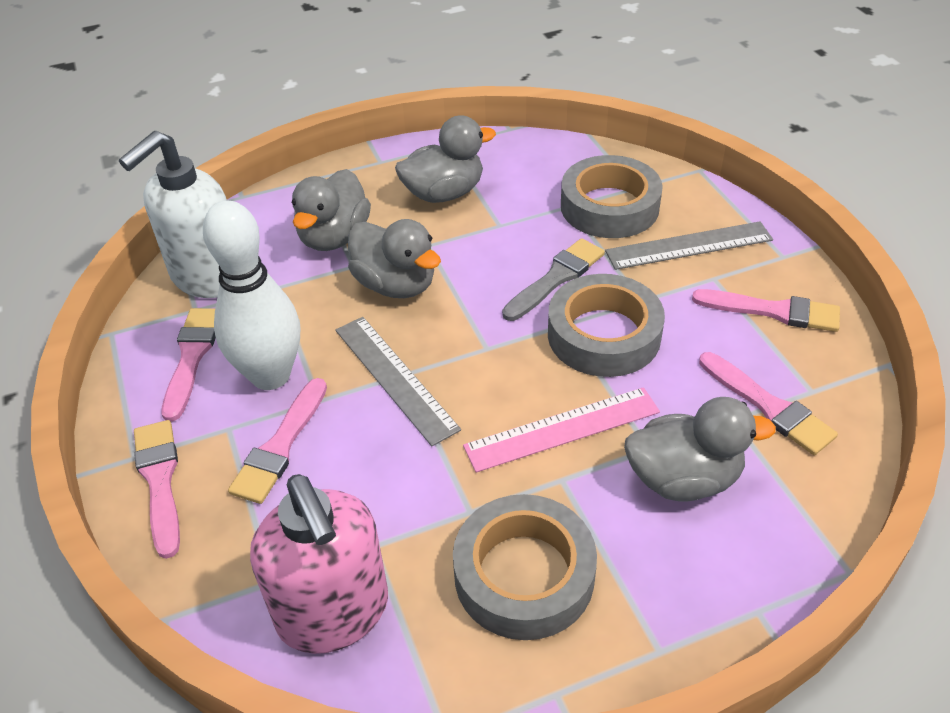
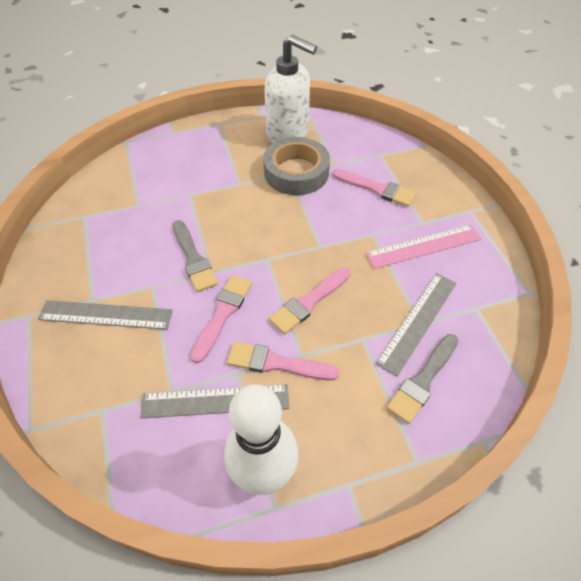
grey brush: 1 -> 2
grey duck: 4 -> 0
grey ruler: 2 -> 3
grey tape: 3 -> 1
pink brush: 5 -> 4
pink soap dispenser: 1 -> 0

